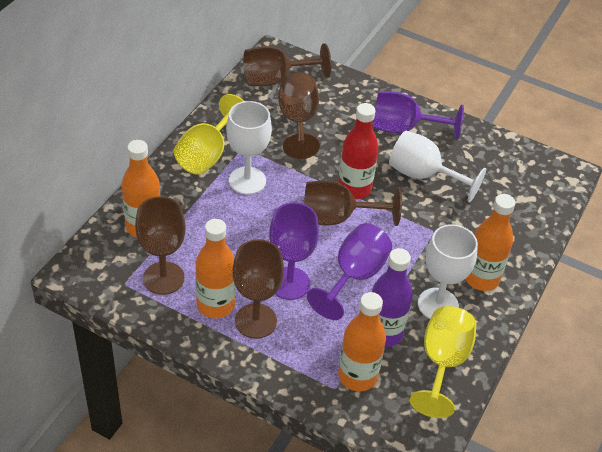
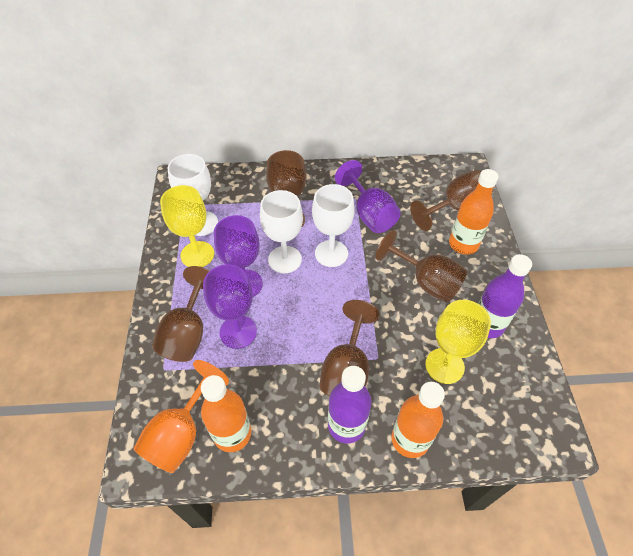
orange bottle: 4 -> 3
orange goblet: 0 -> 1
purple bottle: 1 -> 2
red bottle: 1 -> 0

